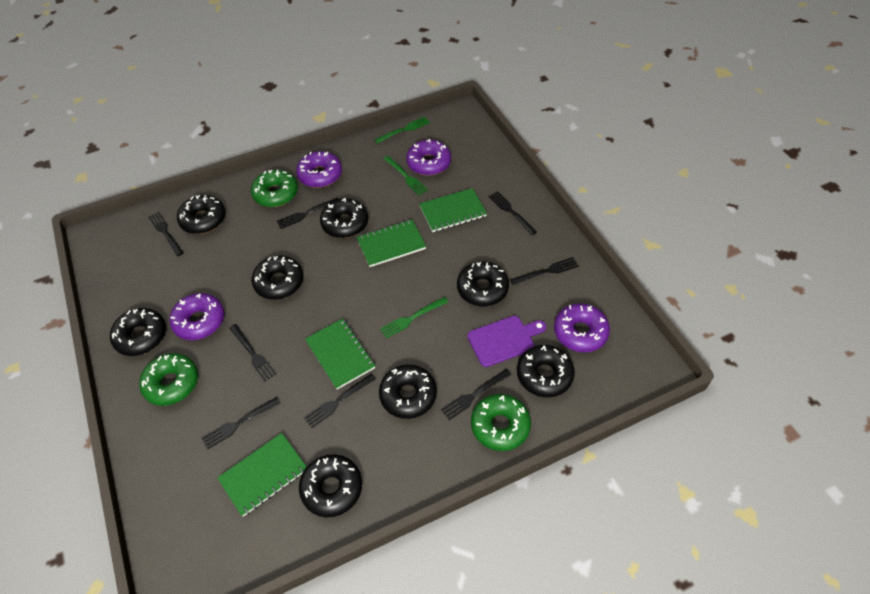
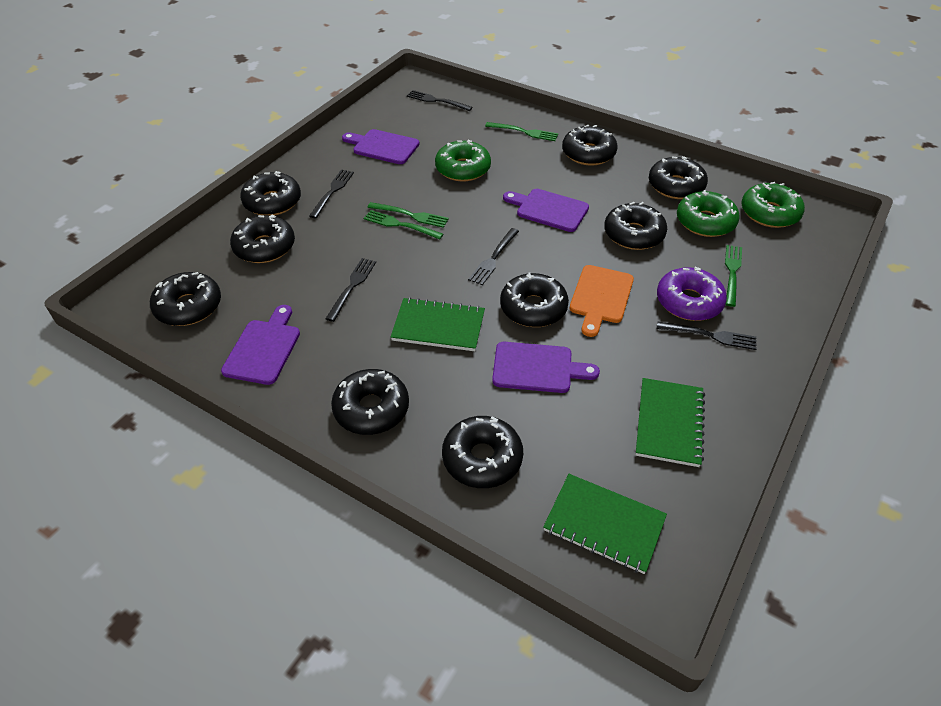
black donut: 8 -> 9
black fork: 8 -> 5
green fork: 3 -> 4
green notebook: 4 -> 3
orange cutting board: 0 -> 1
purple cutting board: 1 -> 4
purple donut: 4 -> 1

